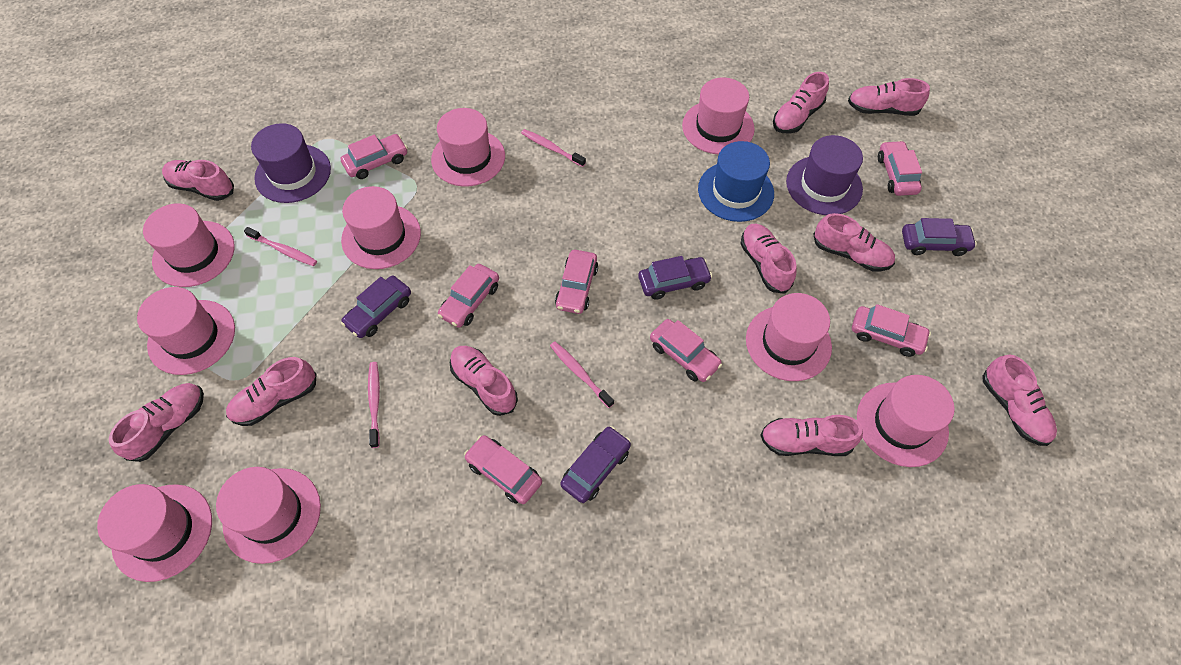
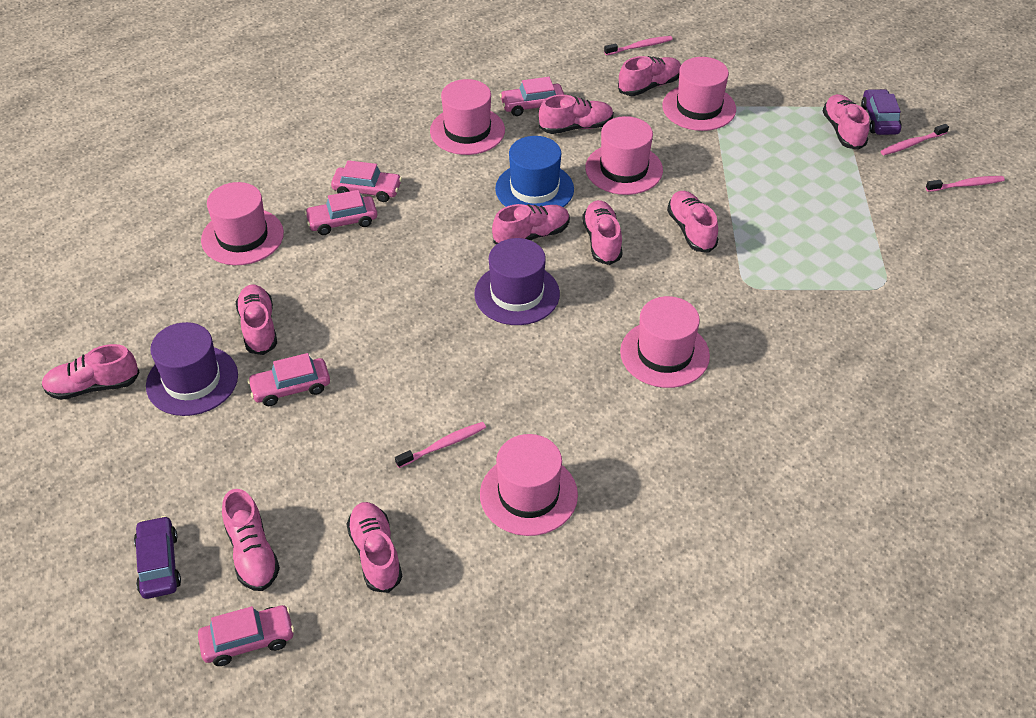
pink car: 7 -> 5
pink hat: 9 -> 6
purple car: 4 -> 2

